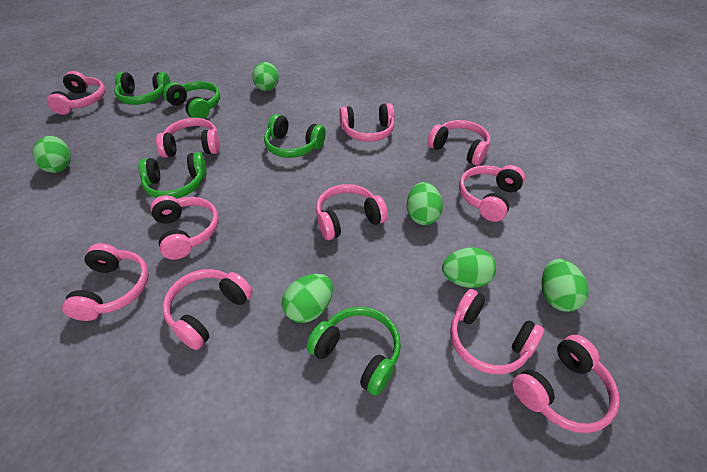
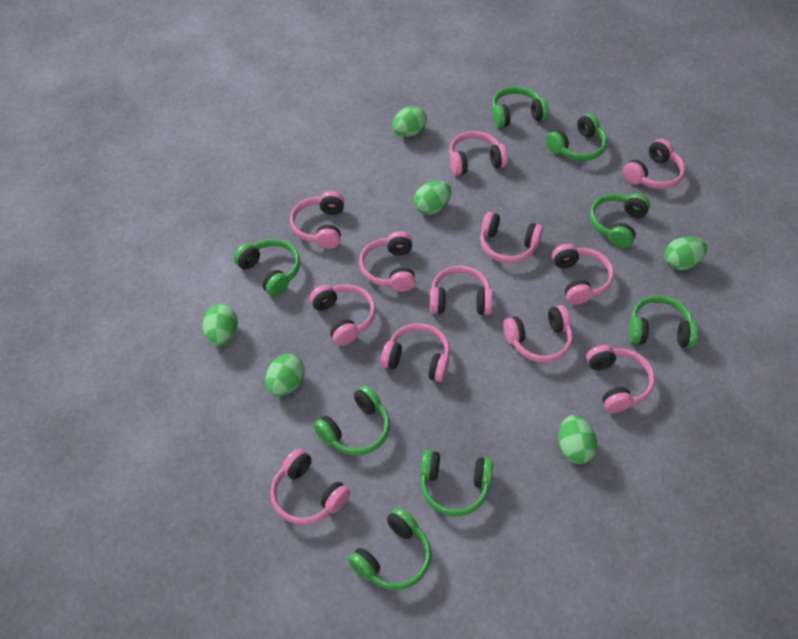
green headphones: 5 -> 8
pink headphones: 11 -> 12

